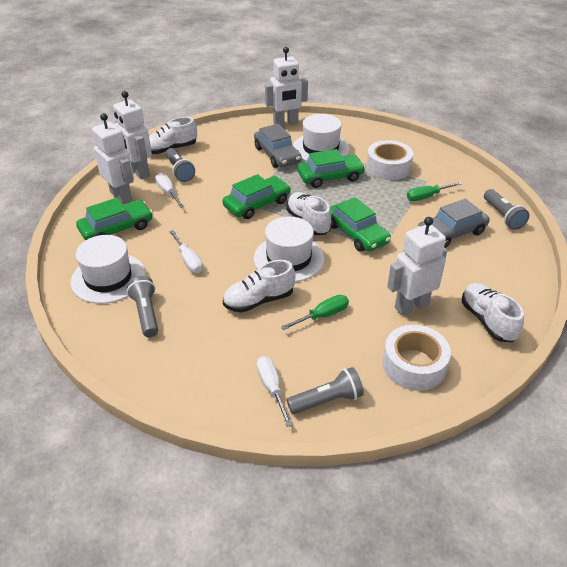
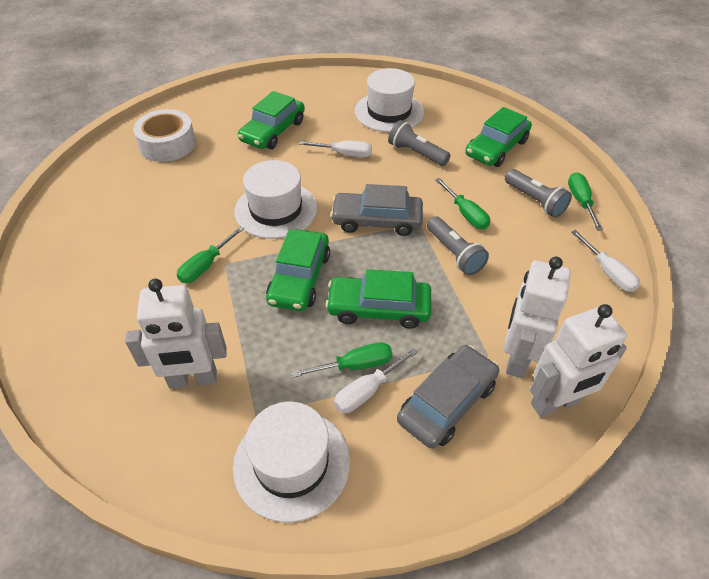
green screwdriver: 2 -> 4
grey flashlight: 4 -> 3
white robot: 4 -> 3
white shoe: 4 -> 0
white tape: 2 -> 1

